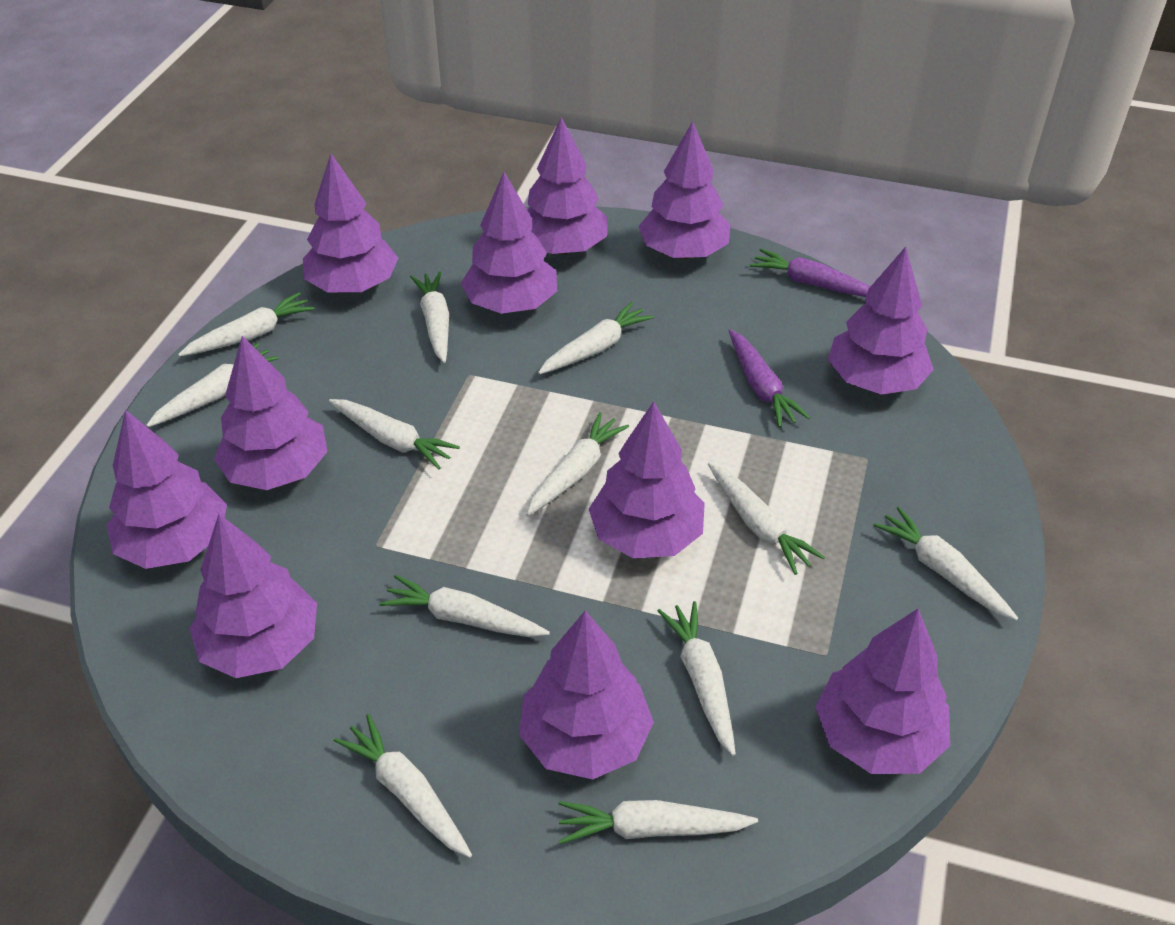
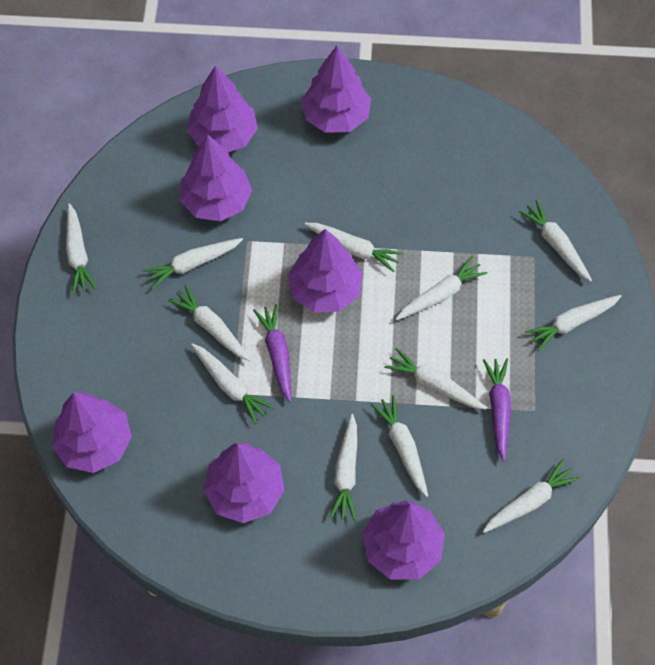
purple tree: 11 -> 7

